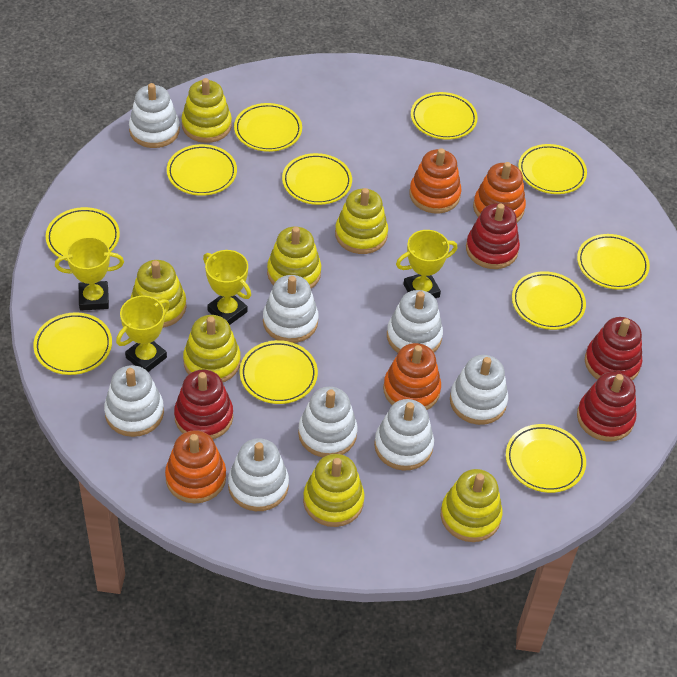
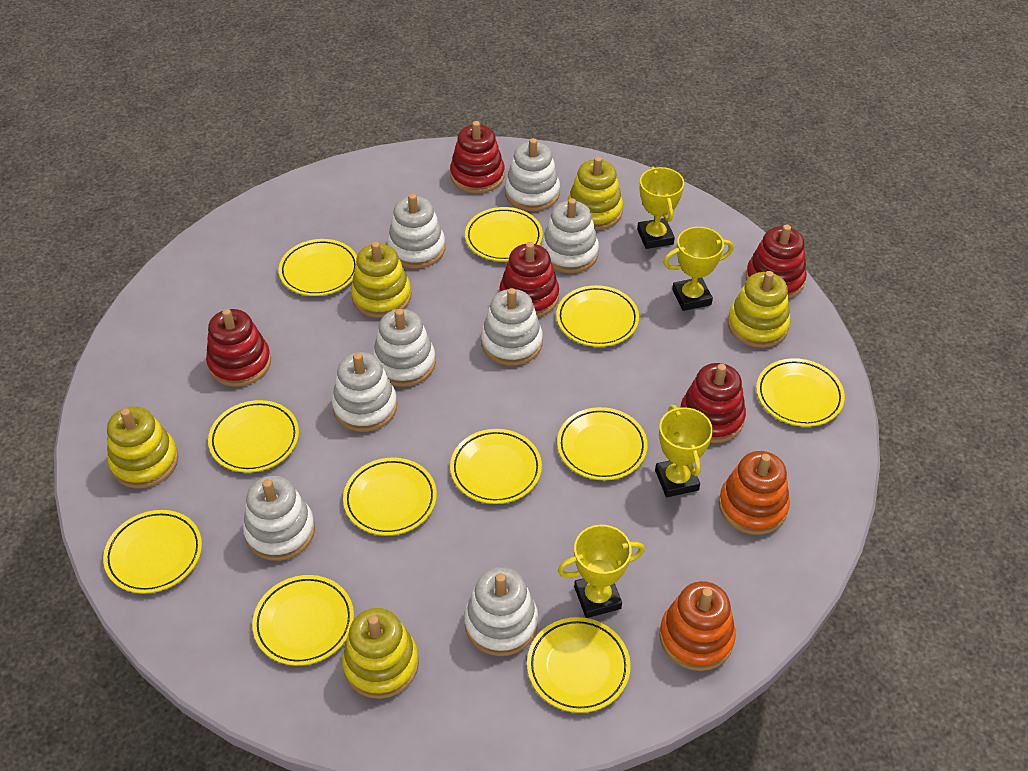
orange stacking toy: 4 -> 2
red stacking toy: 4 -> 5
yellow stacking toy: 7 -> 5

